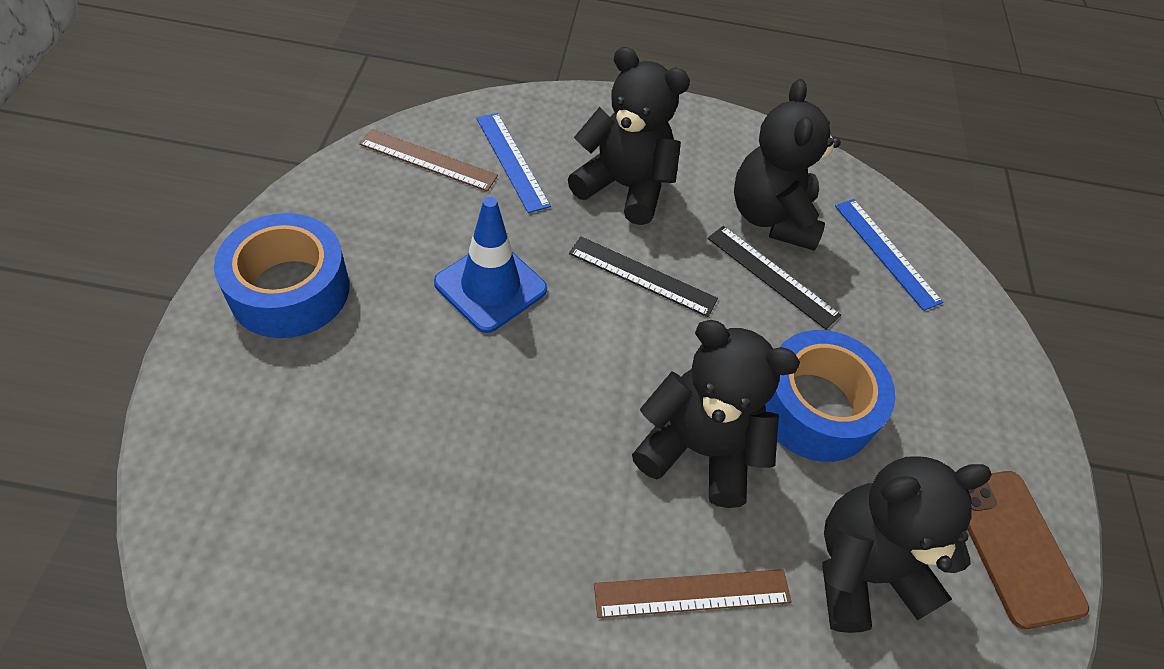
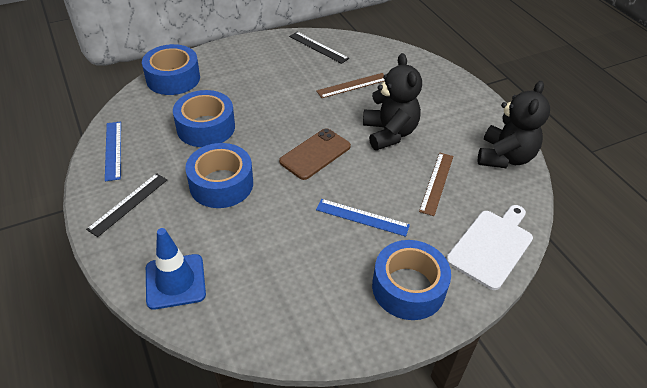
black teddy bear: 4 -> 2
blue tape: 2 -> 4
white cutting board: 0 -> 1

